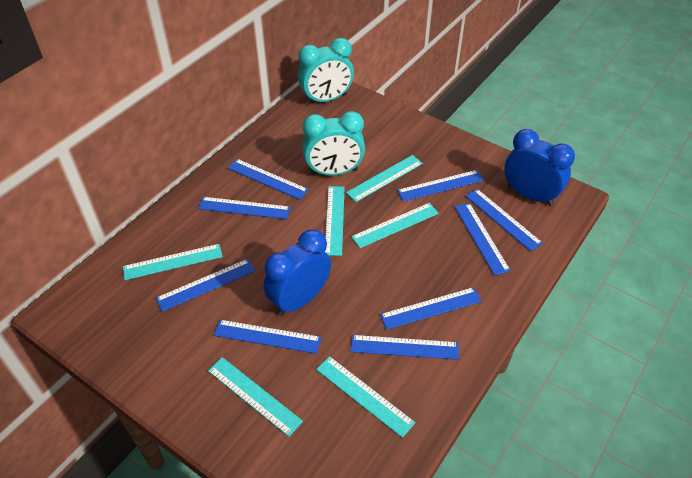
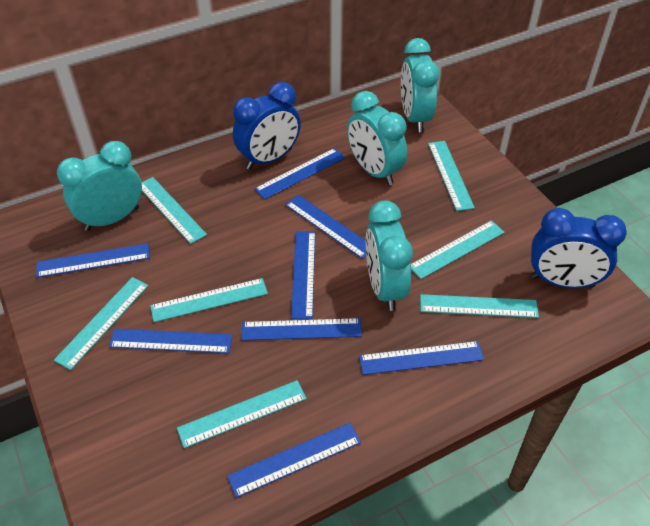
blue ruler: 9 -> 8
turquoise clock: 2 -> 4
turquoise ruler: 6 -> 7

